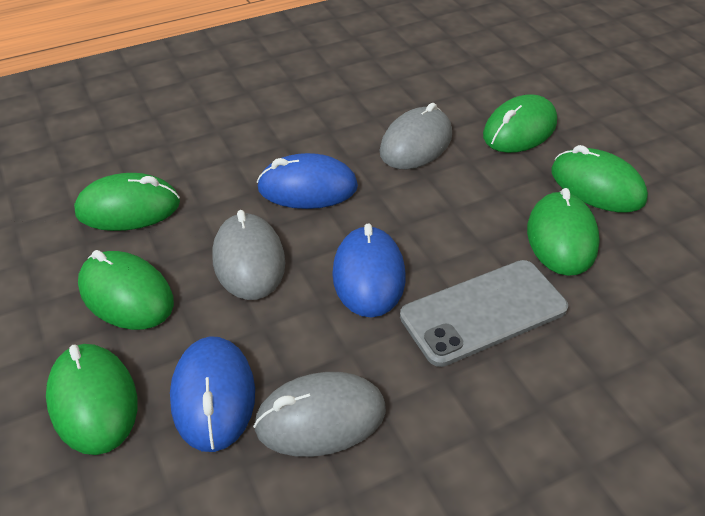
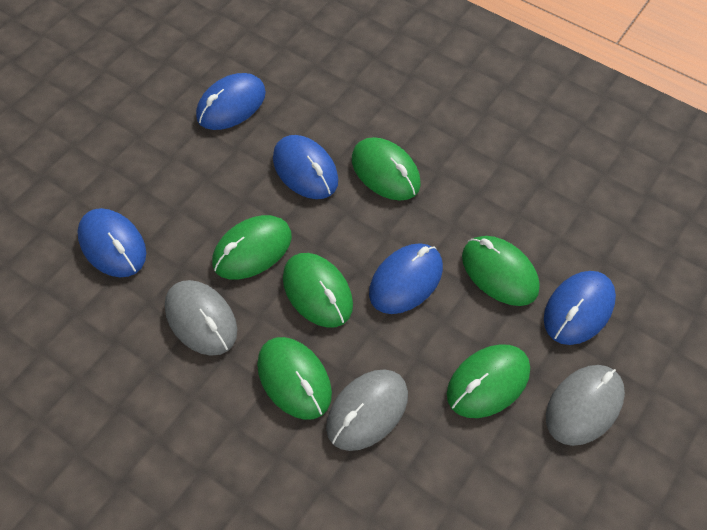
blue mouse: 3 -> 5
grey phone: 1 -> 0

